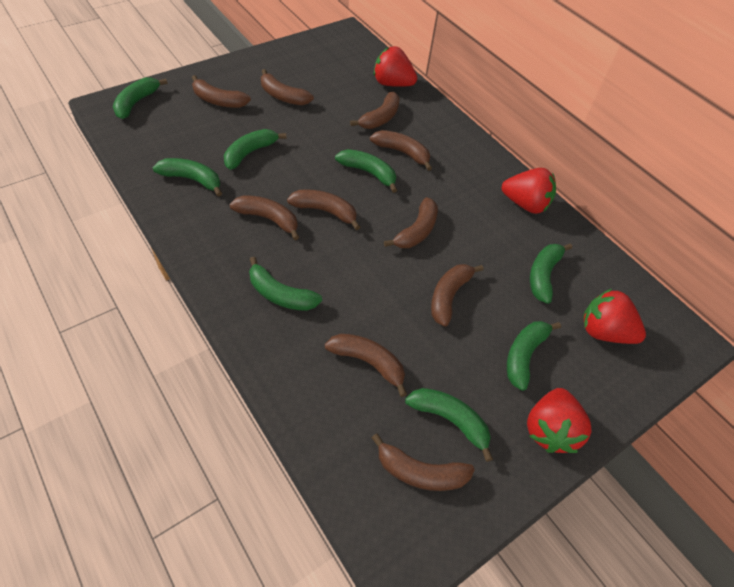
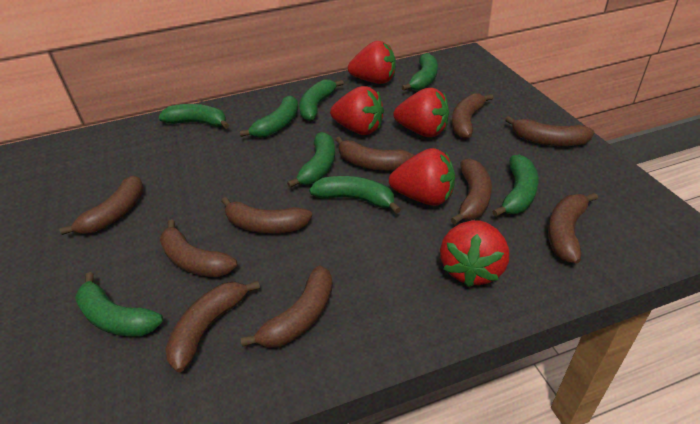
red strawberry: 4 -> 5

